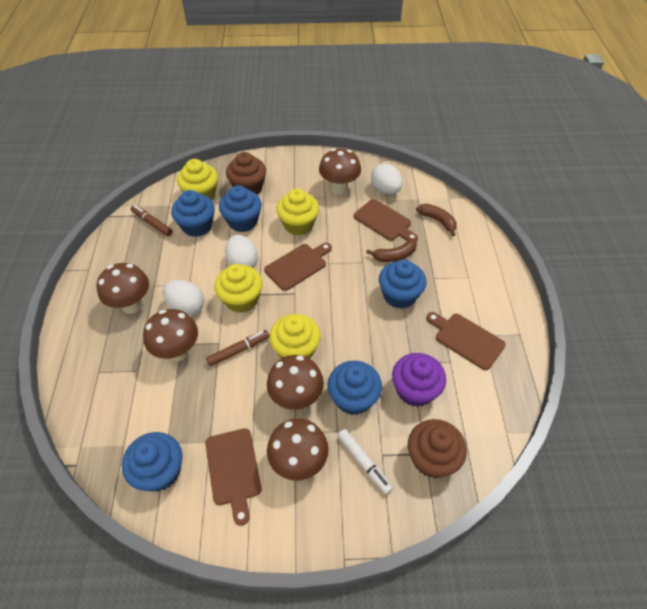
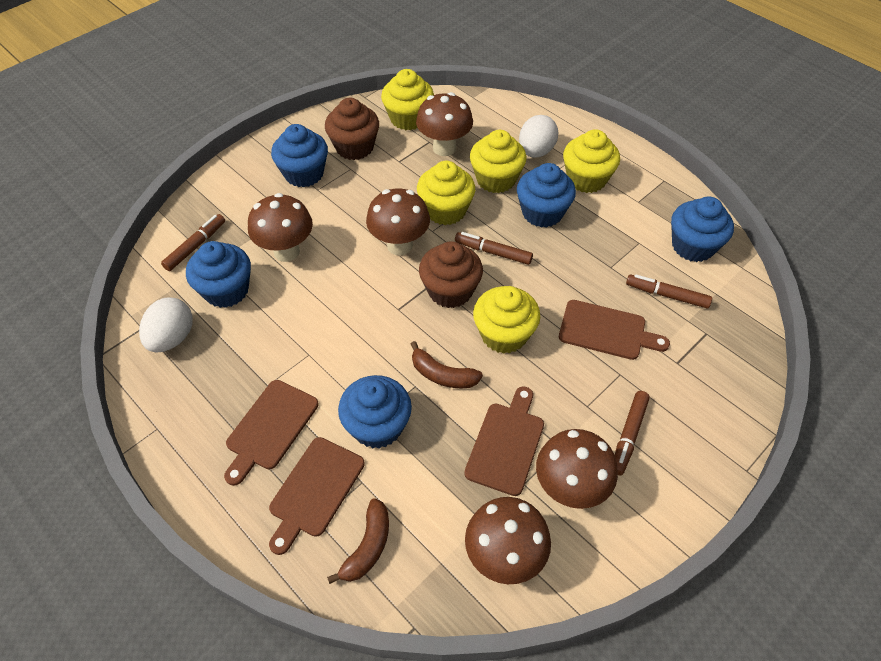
brown marker: 2 -> 4
purple cupcake: 1 -> 0
white egg: 3 -> 2
white marker: 1 -> 0
yellow cupcake: 4 -> 5

